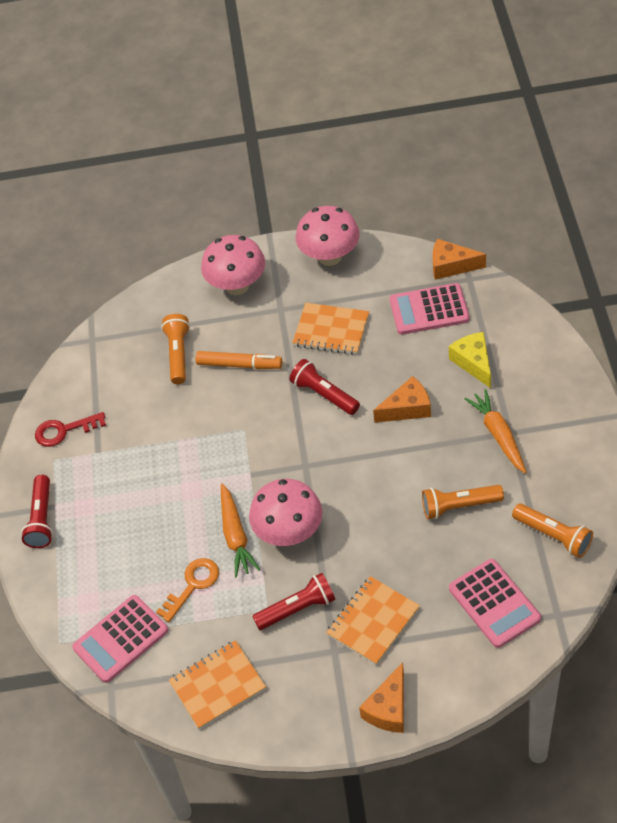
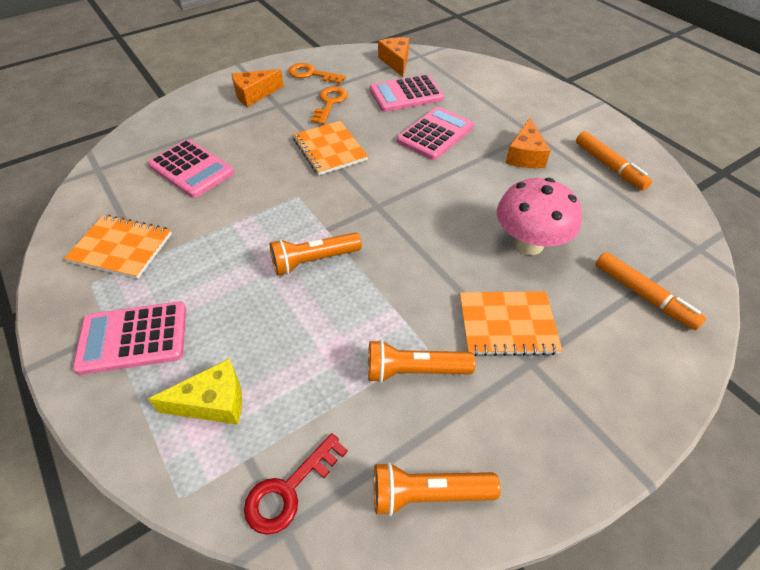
orange carrot: 2 -> 0
orange key: 1 -> 2
orange marker: 1 -> 2
pink calculator: 3 -> 4
pink mushroom: 3 -> 1
red flashlight: 3 -> 0

